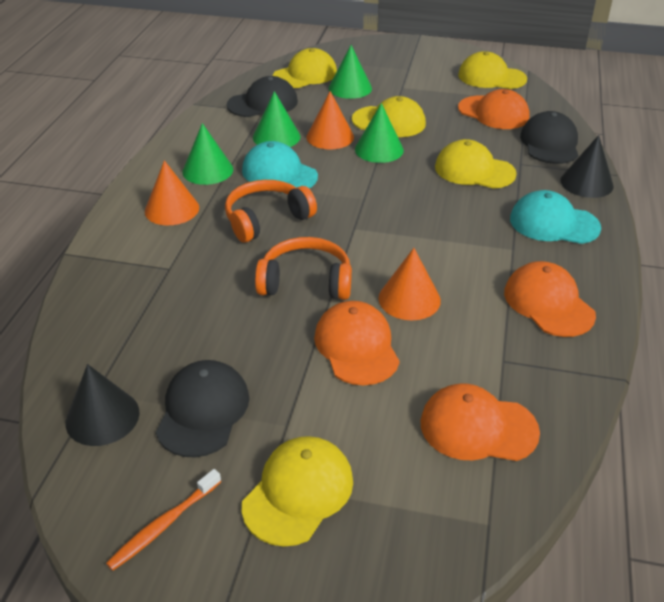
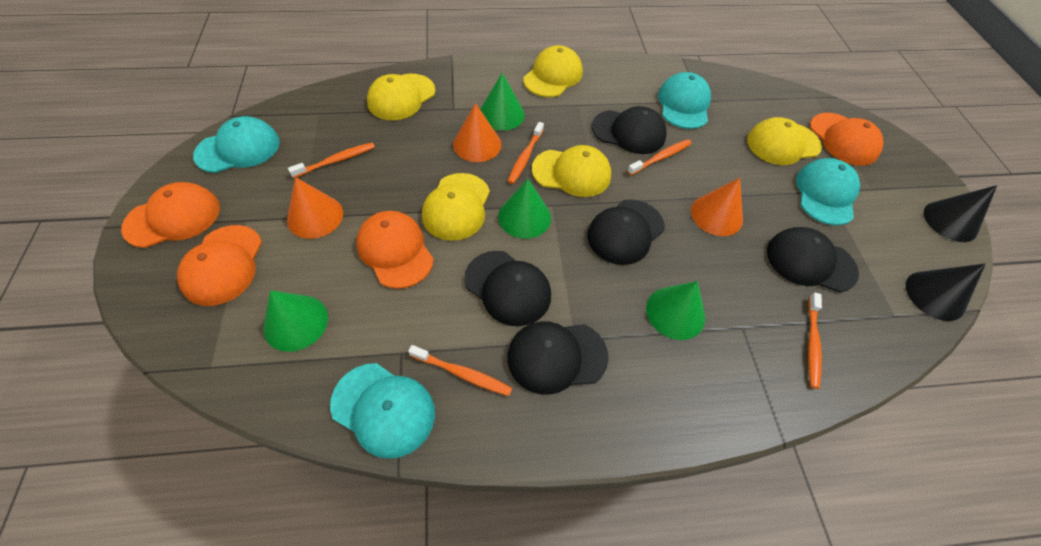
black cap: 3 -> 5
orange headphones: 2 -> 0
orange toothbrush: 1 -> 5
turquoise cap: 2 -> 4

